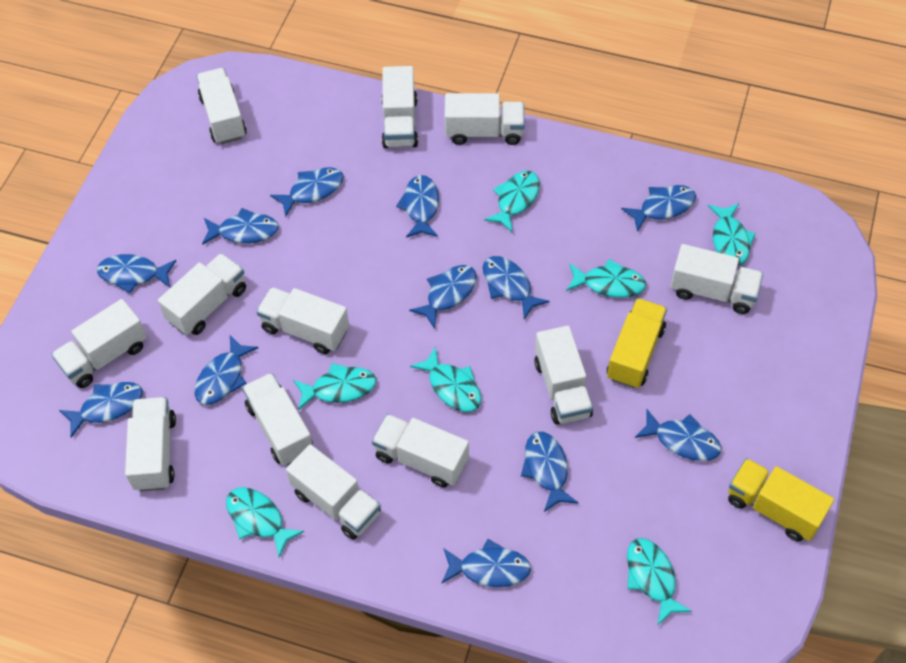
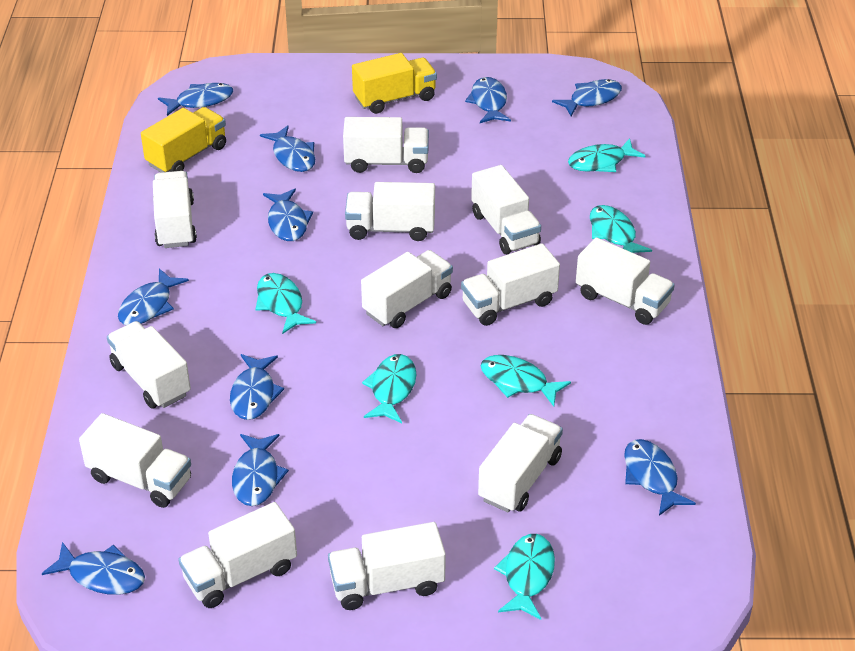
blue fish: 12 -> 10
turquoise fish: 7 -> 6

